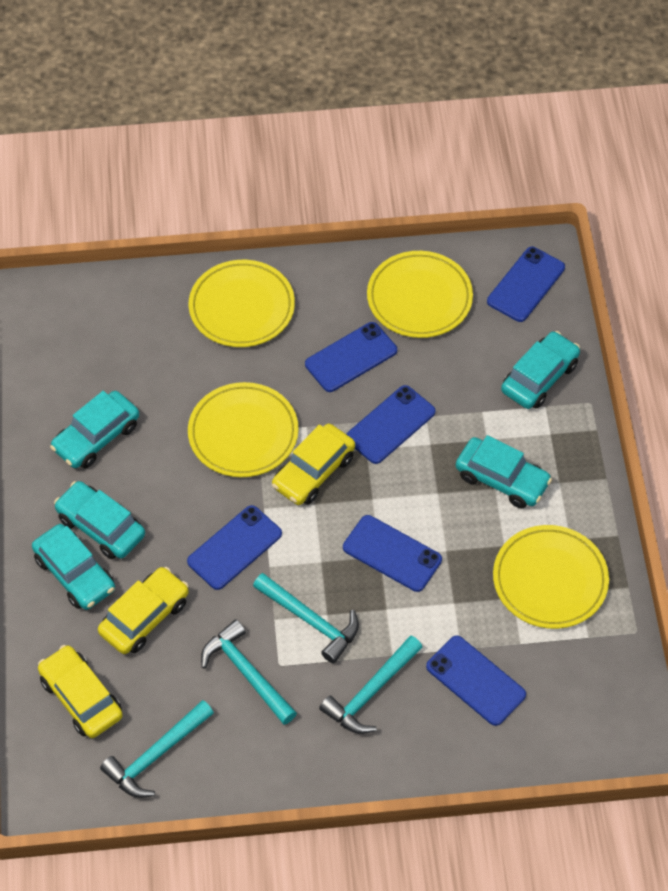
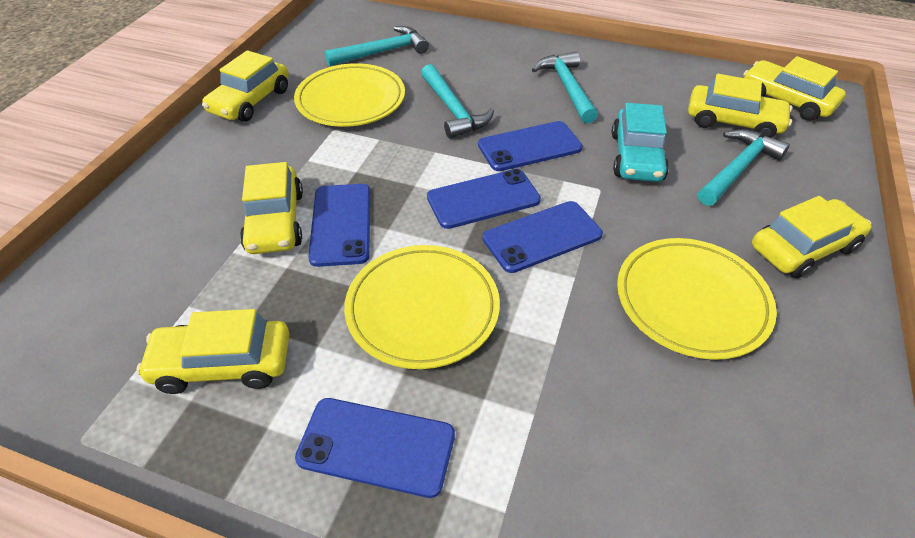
blue phone: 6 -> 5
turquoise car: 5 -> 1
yellow car: 3 -> 6
yellow plate: 4 -> 3

